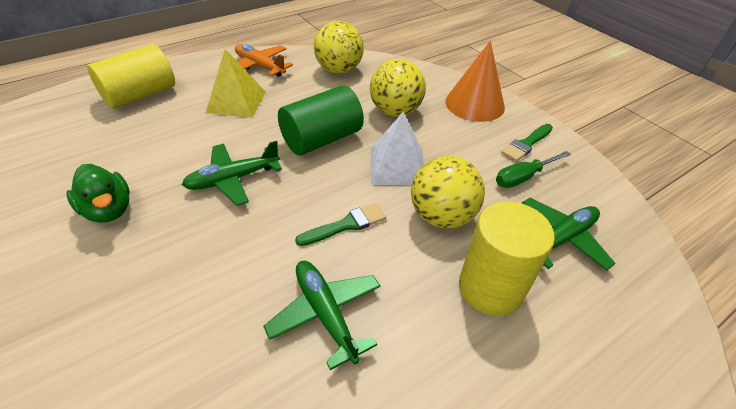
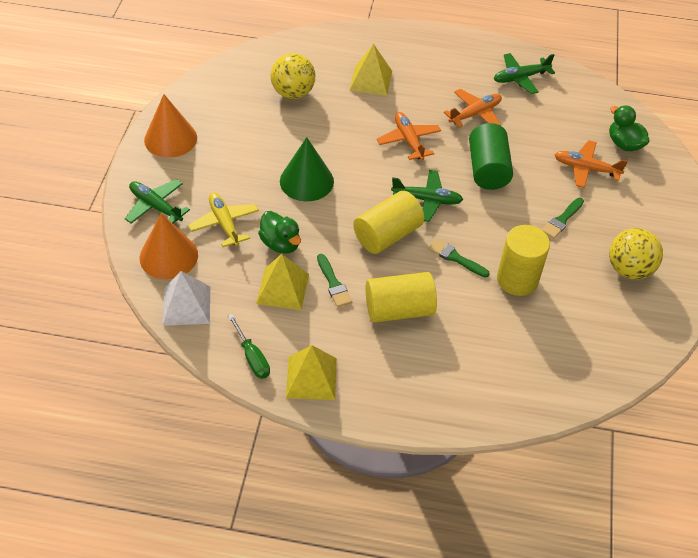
green brush: 2 -> 3
green cone: 0 -> 1
green duck: 1 -> 2
orange cone: 1 -> 2
orange plane: 1 -> 3
yellow ball: 3 -> 2
yellow cylinder: 2 -> 3
yellow plane: 0 -> 1
yellow pyramid: 1 -> 3

